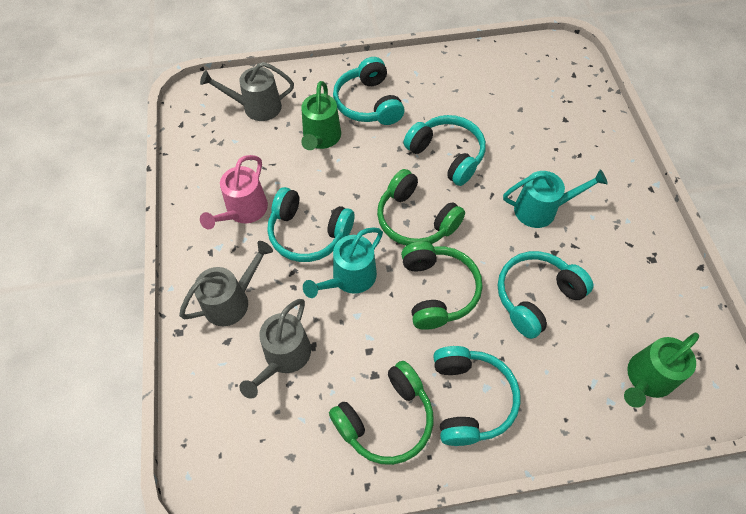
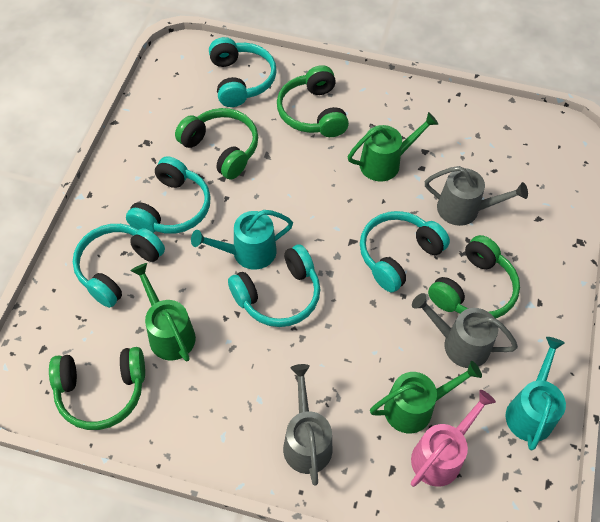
green headphones: 3 -> 4
green watering can: 2 -> 3

